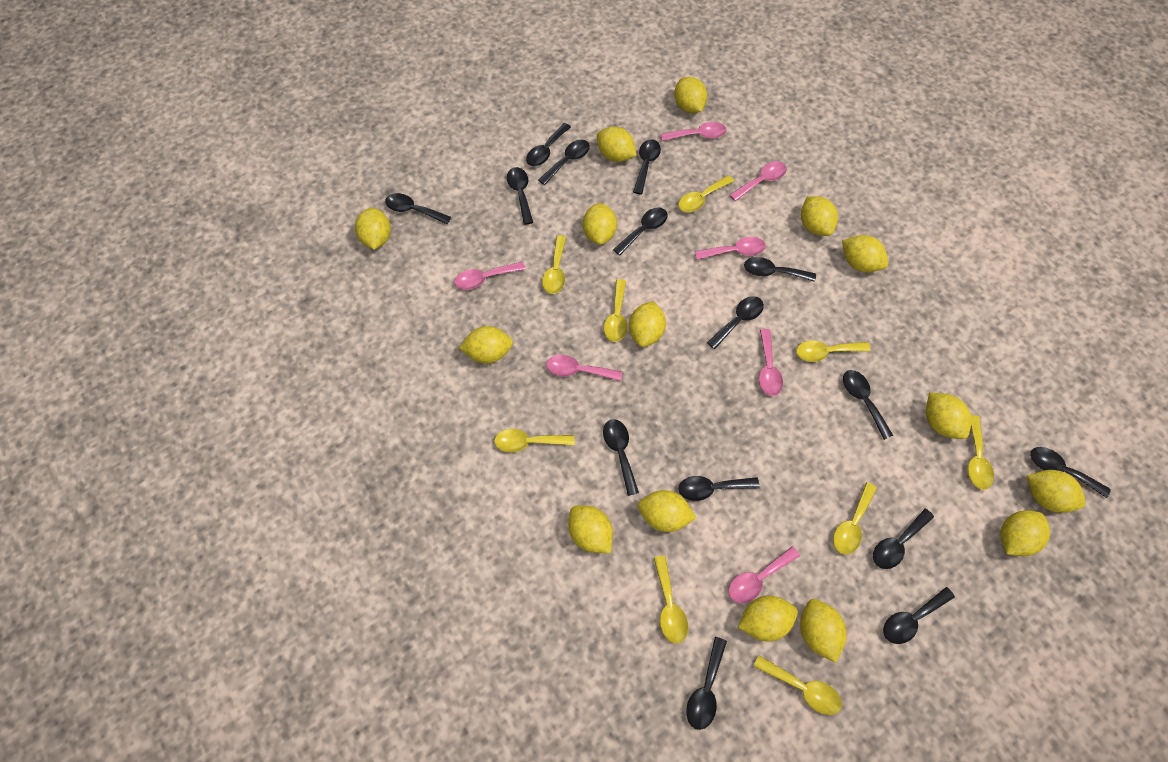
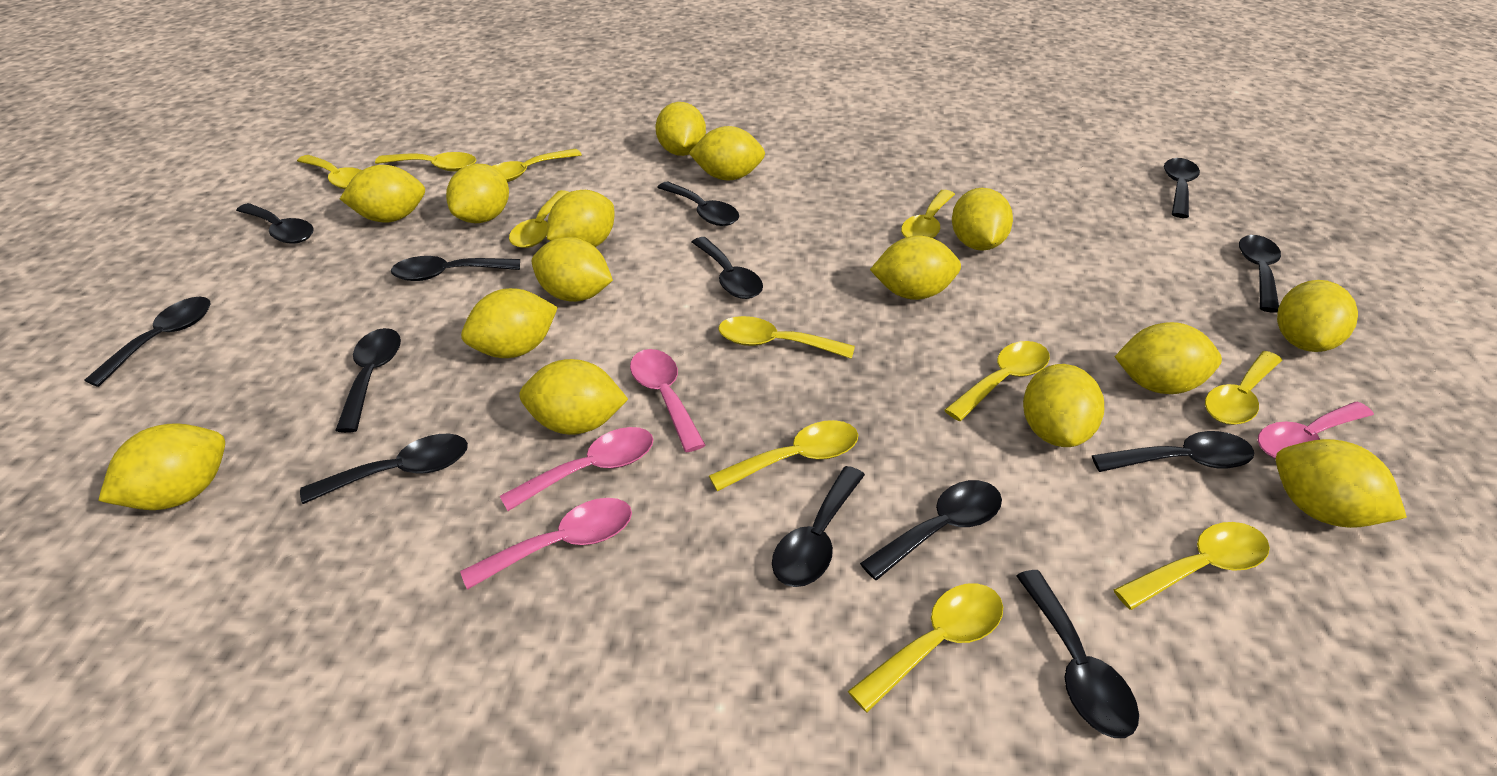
black spoon: 15 -> 13
pink spoon: 7 -> 4
yellow spoon: 9 -> 11

